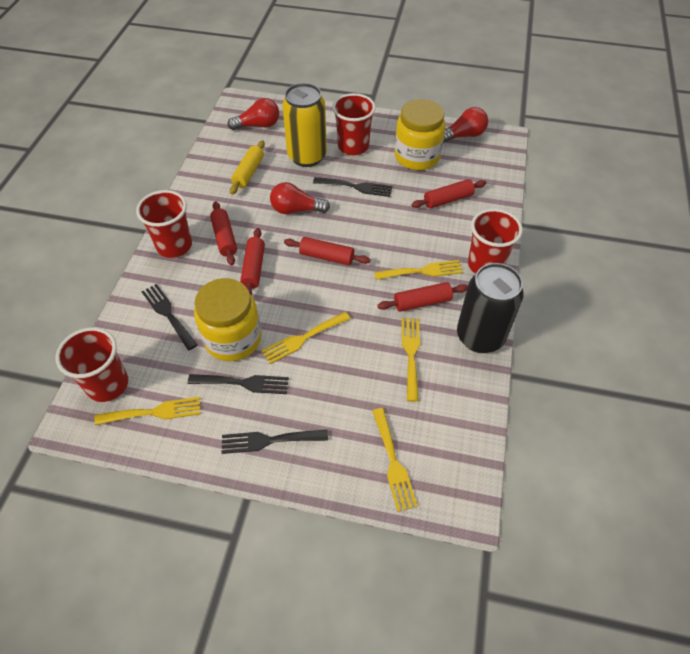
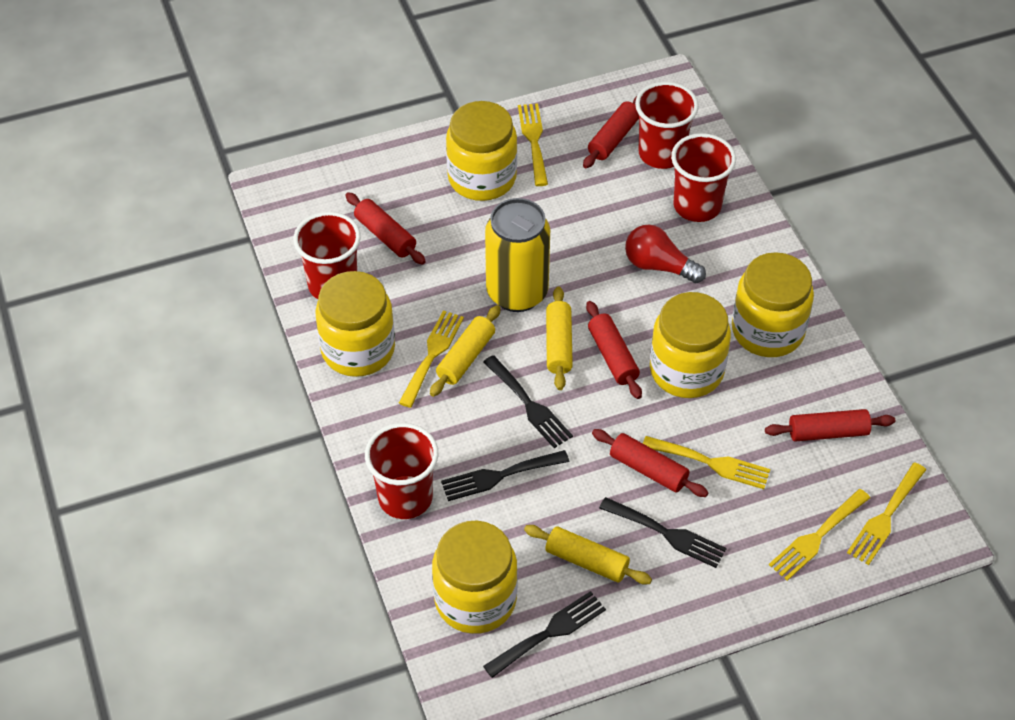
black can: 1 -> 0
red light bulb: 3 -> 1
yellow jar: 2 -> 5
yellow rolling pin: 1 -> 3

